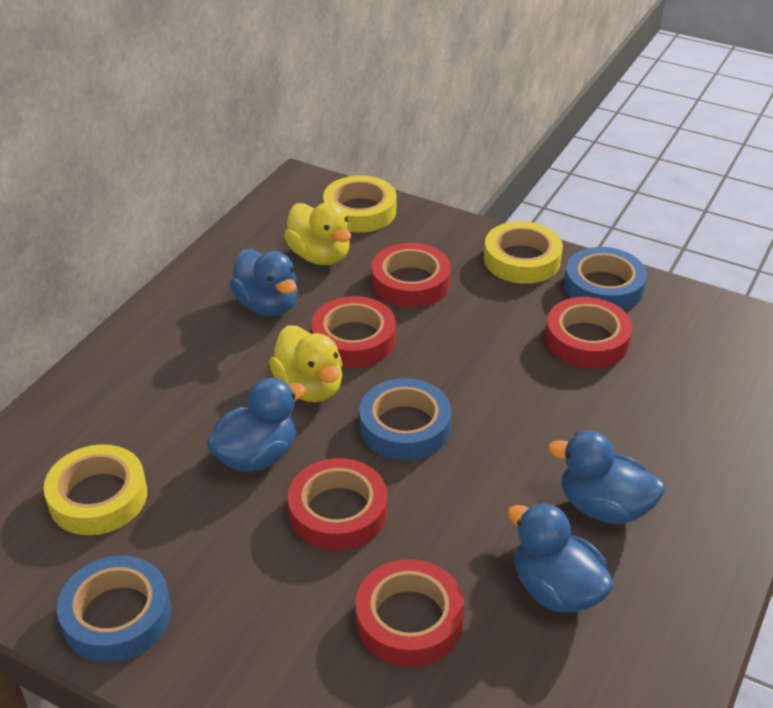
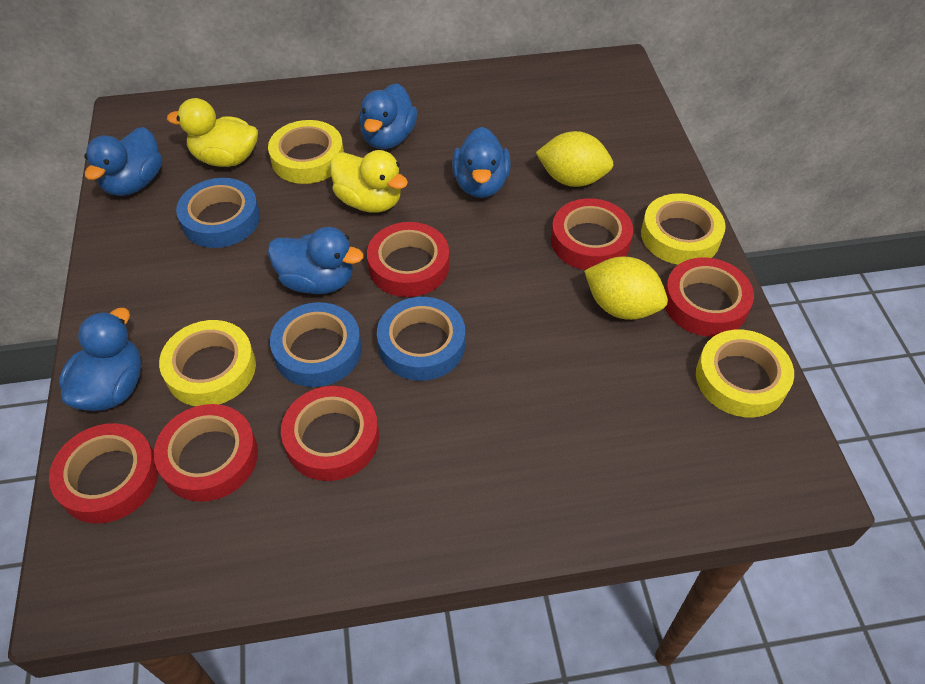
blue duck: 4 -> 5
red tape: 5 -> 6
yellow lemon: 0 -> 2
yellow tape: 3 -> 4

